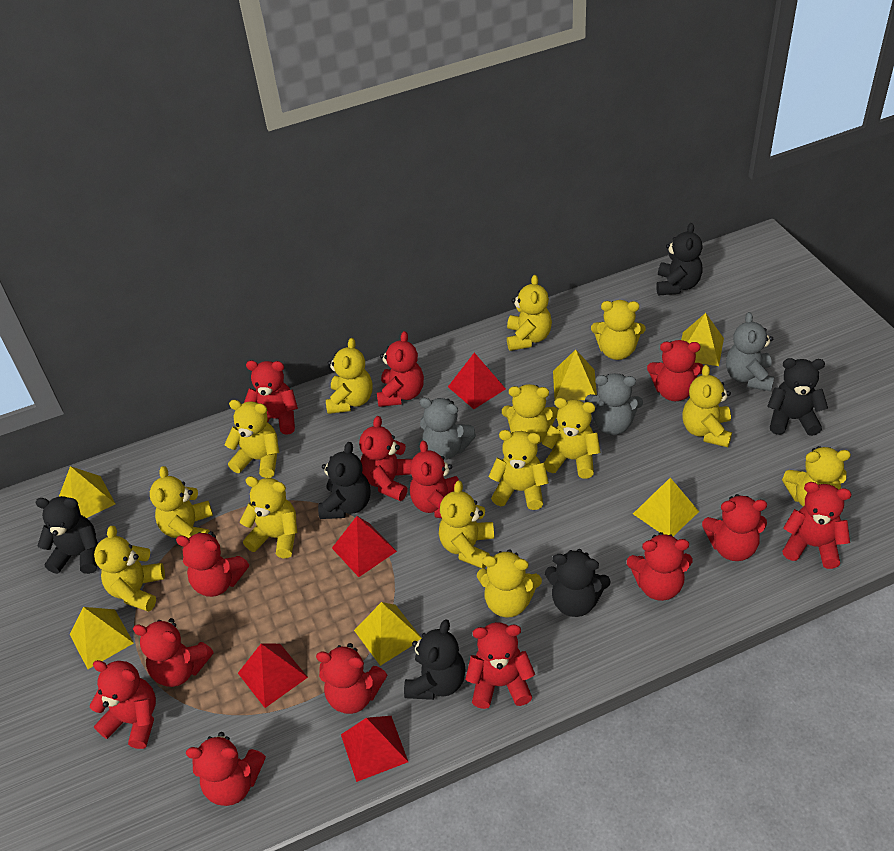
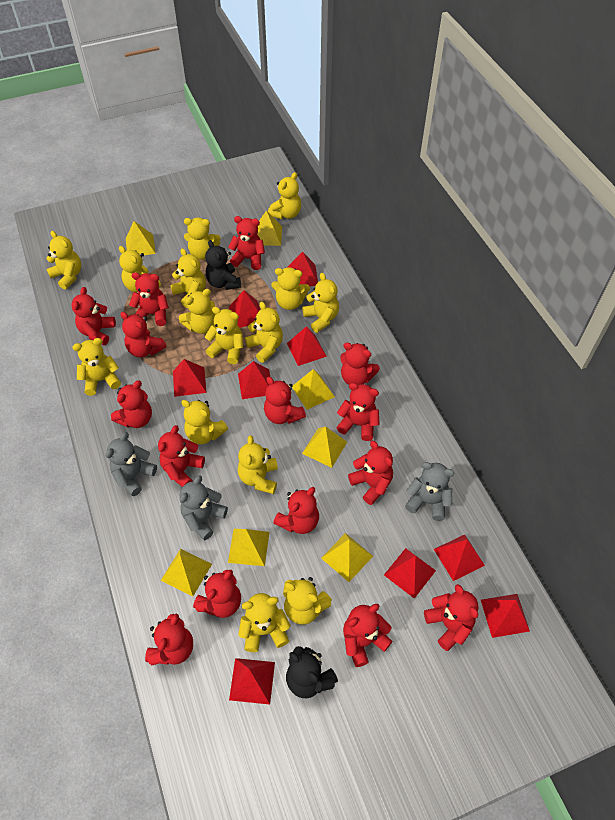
black teddy bear: 6 -> 2
red pyramid: 4 -> 9
red teddy bear: 14 -> 15
yellow pyramid: 6 -> 7
yellow teddy bear: 14 -> 15

